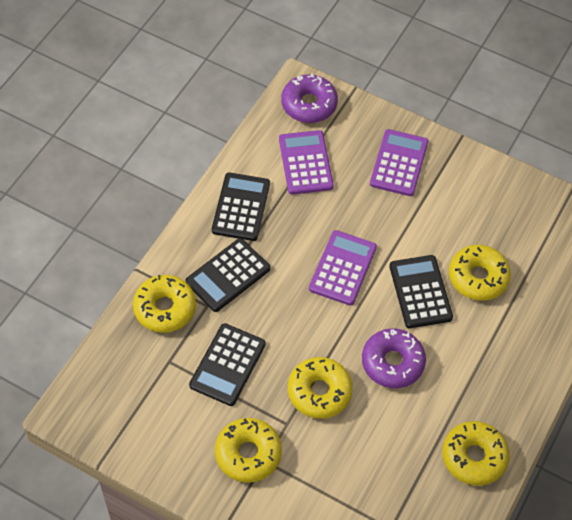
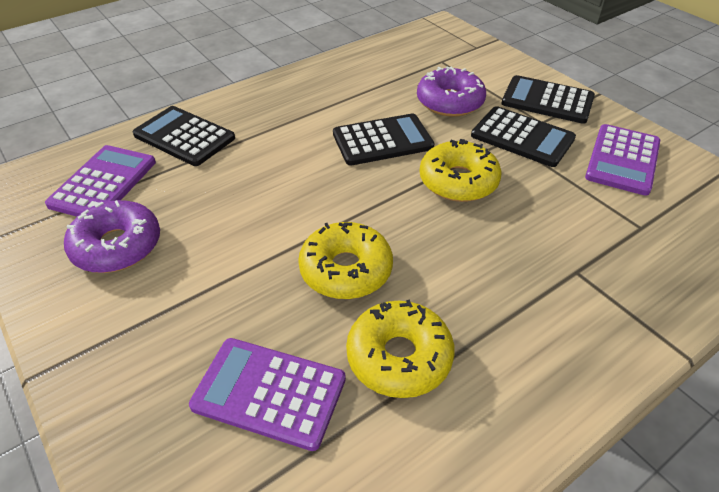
yellow donut: 5 -> 3

